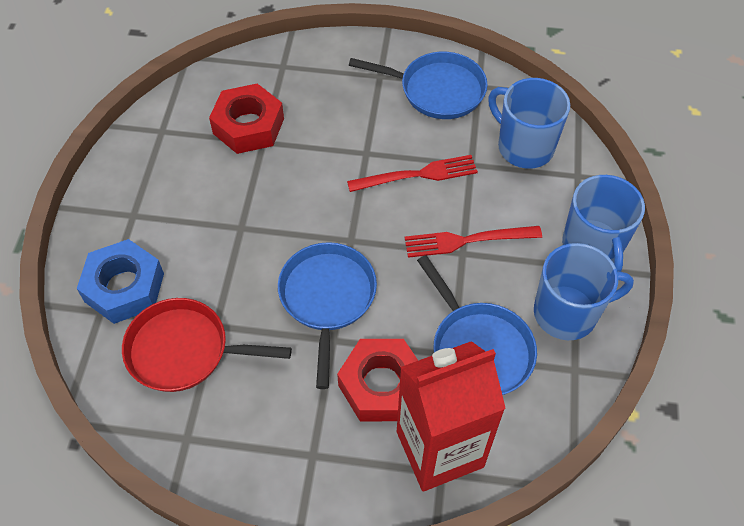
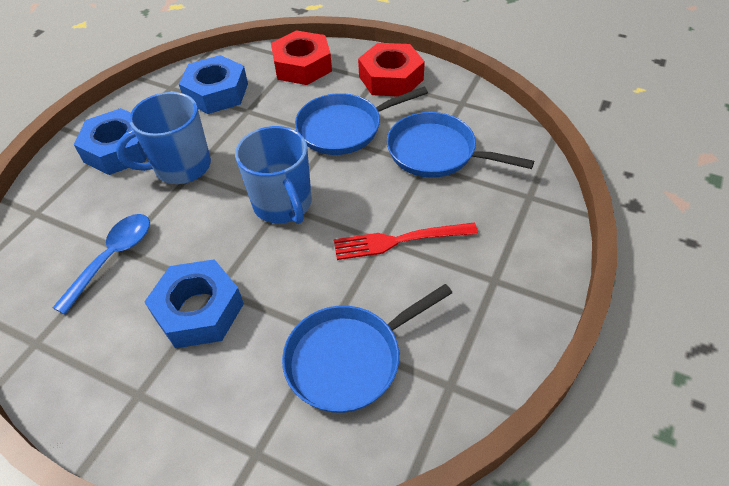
blue mug: 3 -> 2
blue nut: 1 -> 3
blue spoon: 0 -> 1
red carton: 1 -> 0
red fork: 2 -> 1
red pan: 1 -> 0

